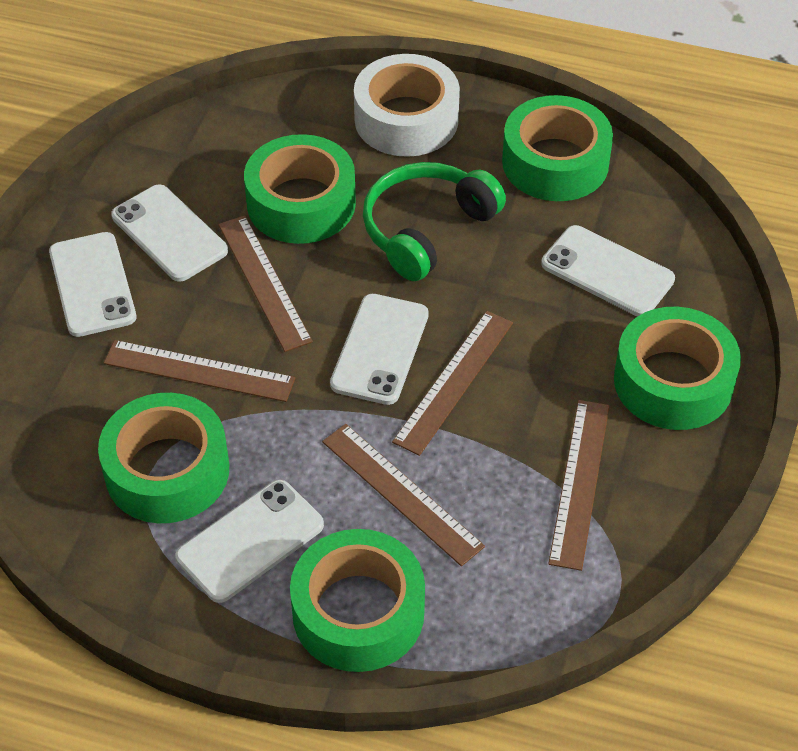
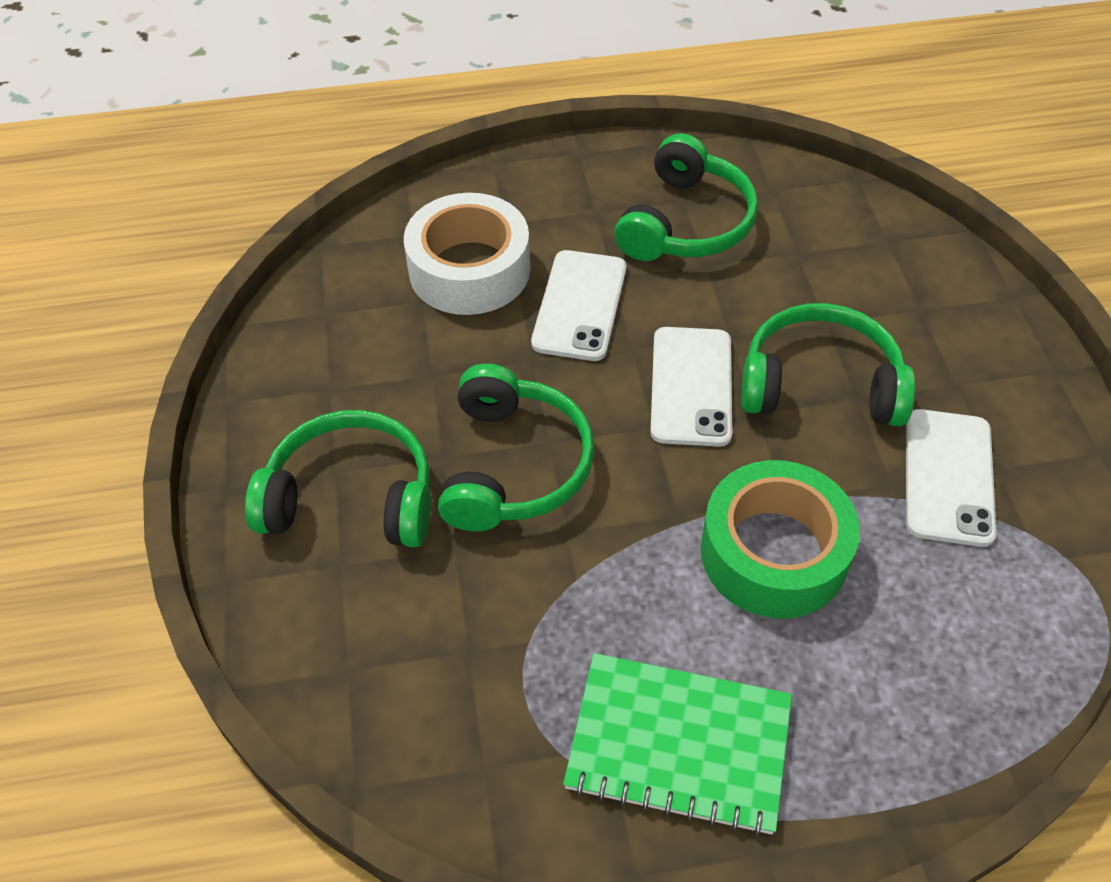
brown ruler: 5 -> 0
green headphones: 1 -> 4
green notebook: 0 -> 1
green tape: 5 -> 1
white phone: 5 -> 3

